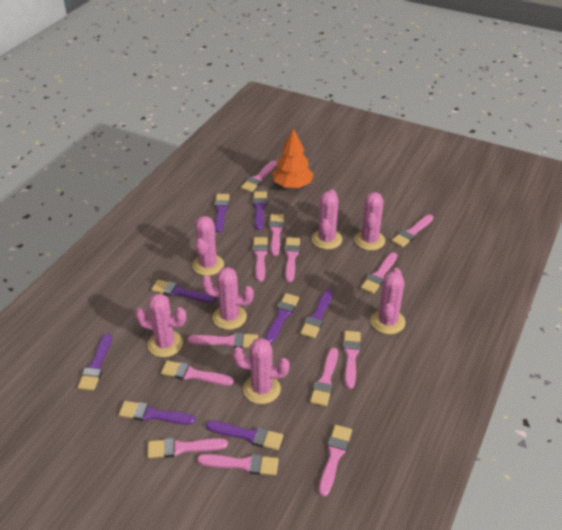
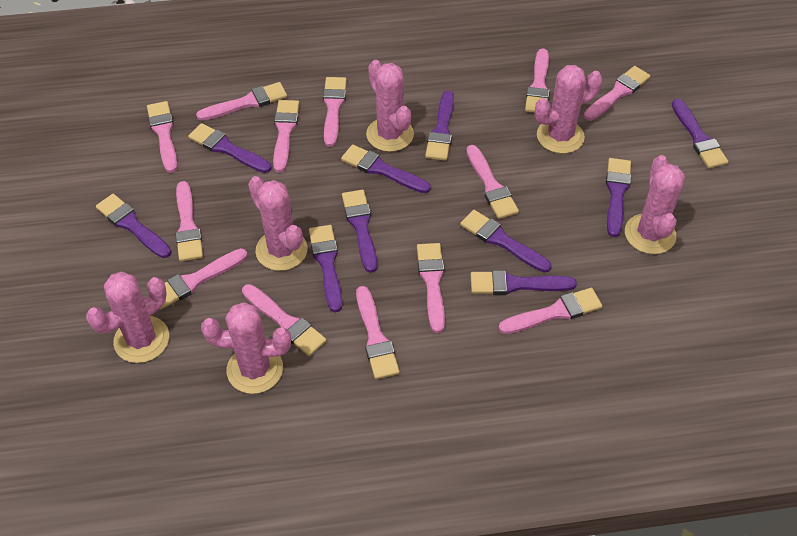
orange tree: 1 -> 0
pink cactus: 7 -> 6
purple brush: 8 -> 10

